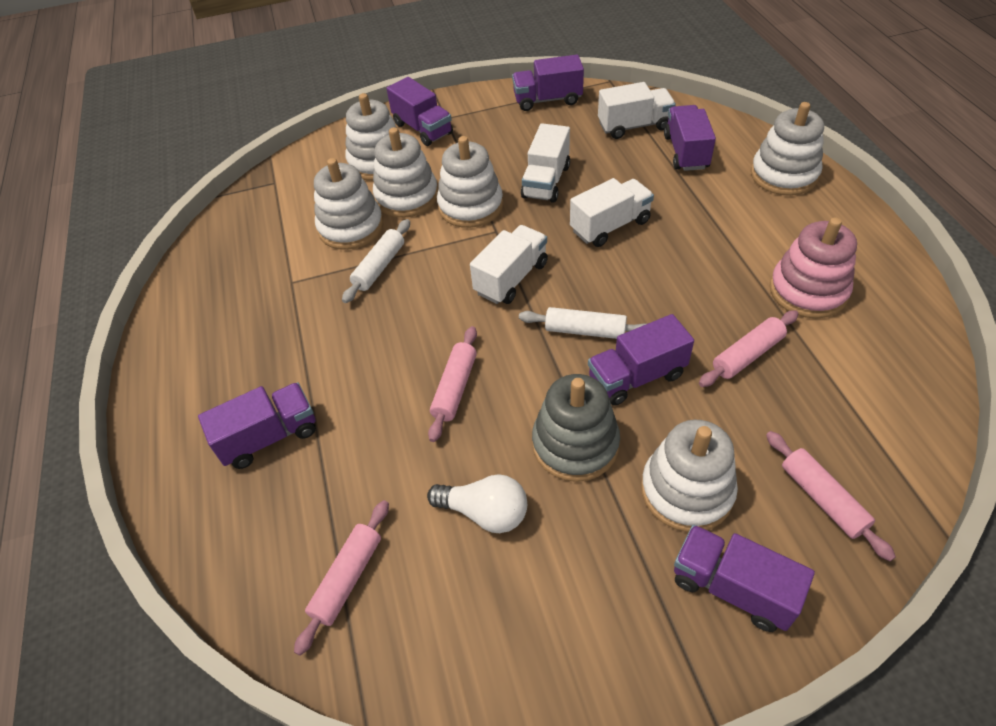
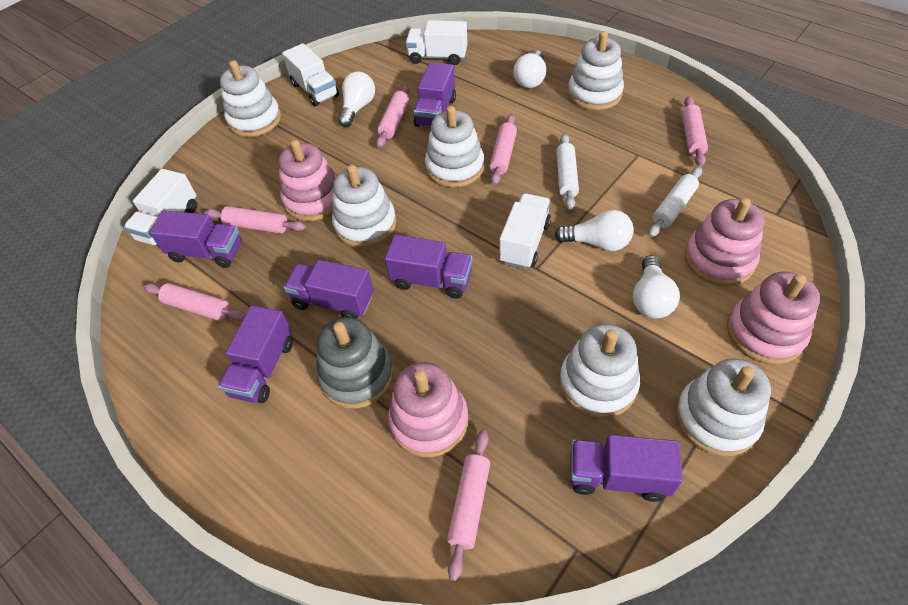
pink rolling pin: 4 -> 6
pink stacking toy: 1 -> 4
white light bulb: 1 -> 4

